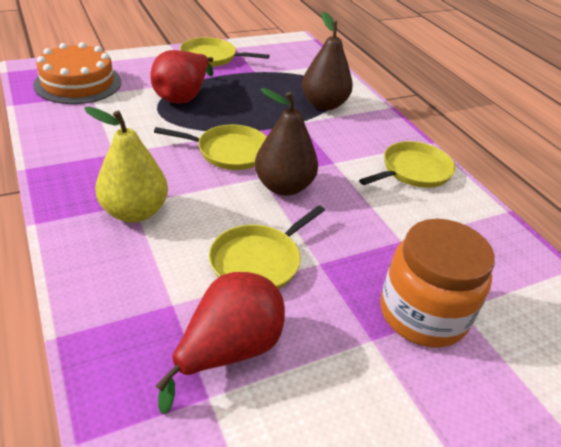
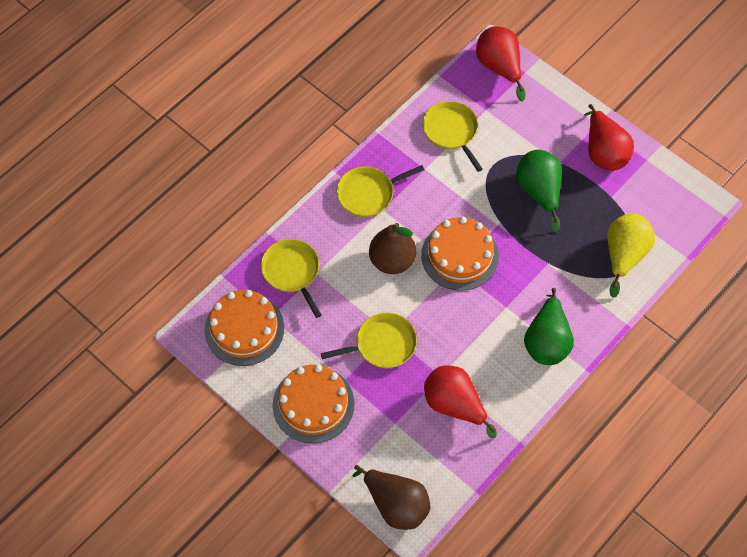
green pear: 0 -> 2
orange cake: 1 -> 3
orange jar: 1 -> 0
red pear: 2 -> 3

